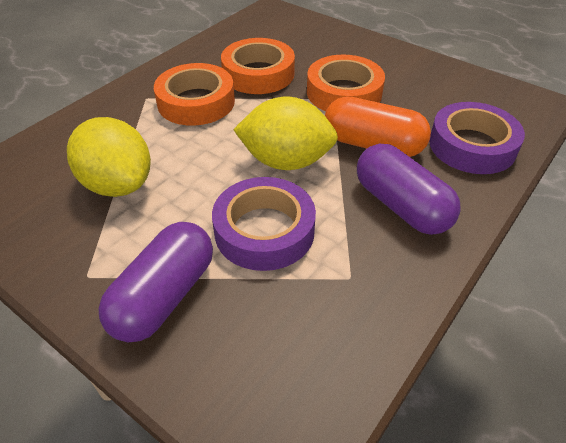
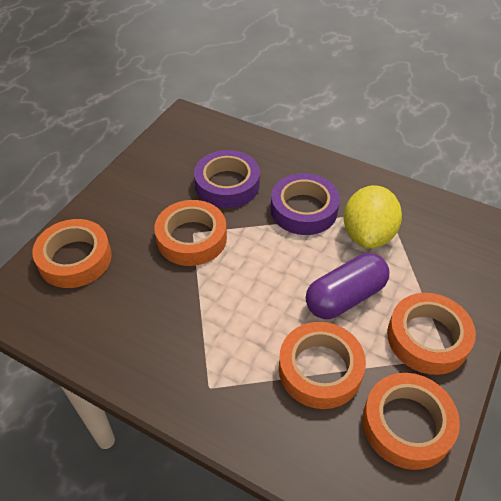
orange capsule: 1 -> 0
orange tape: 3 -> 5
purple capsule: 2 -> 1
yellow lemon: 2 -> 1

